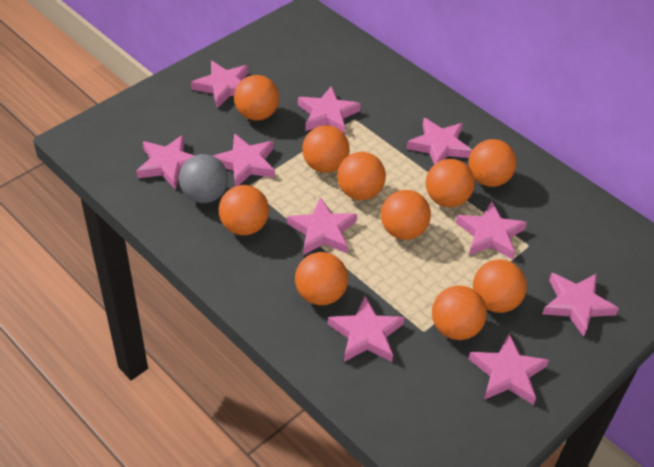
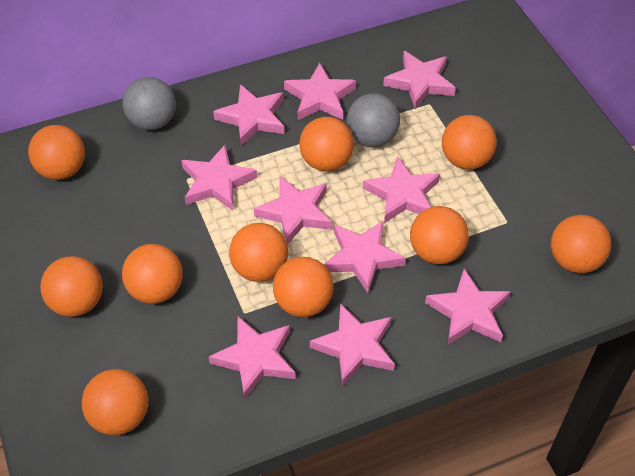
grey ball: 1 -> 2

